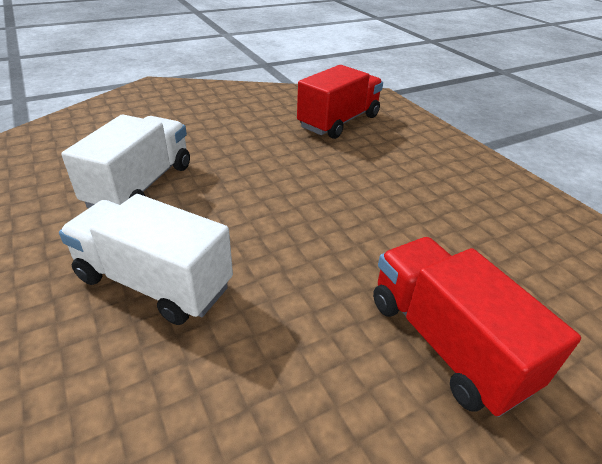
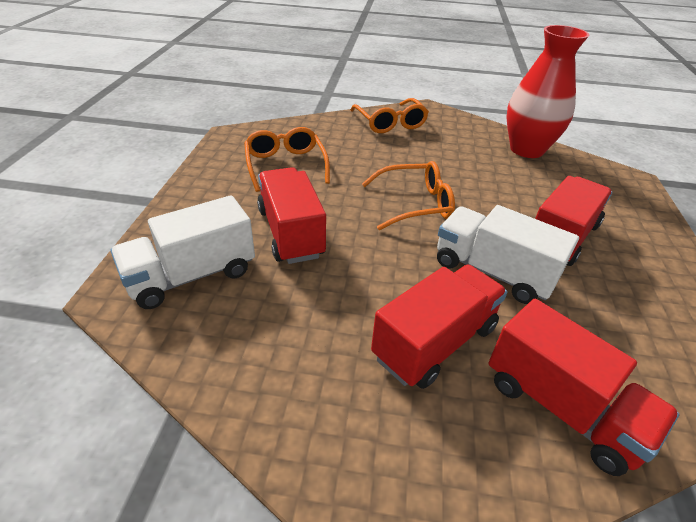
orange glasses: 0 -> 3
red truck: 2 -> 4
red vase: 0 -> 1

